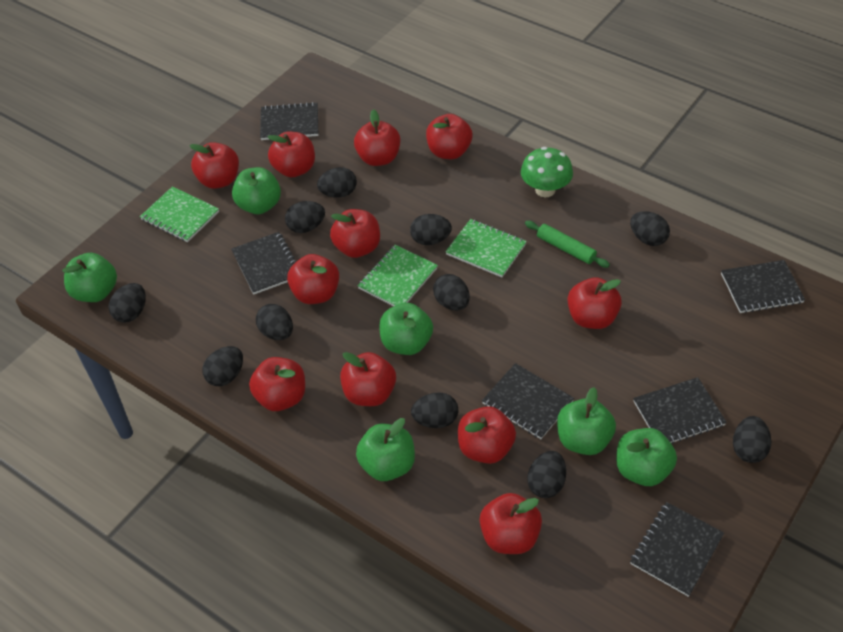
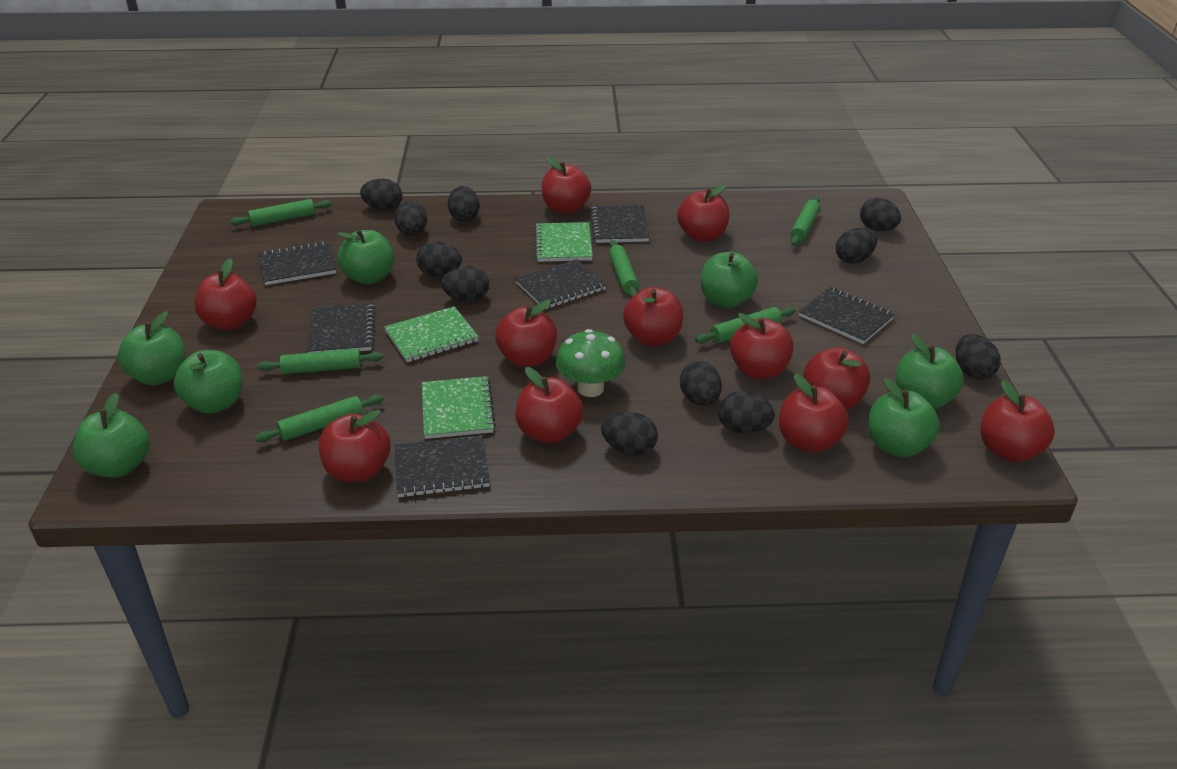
green apple: 6 -> 7
green rolling pin: 1 -> 6

